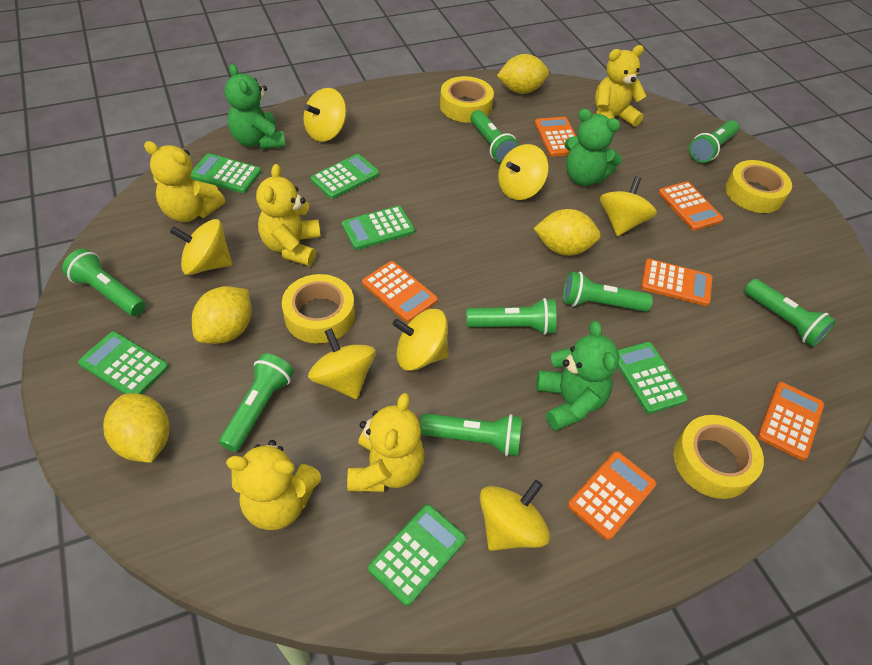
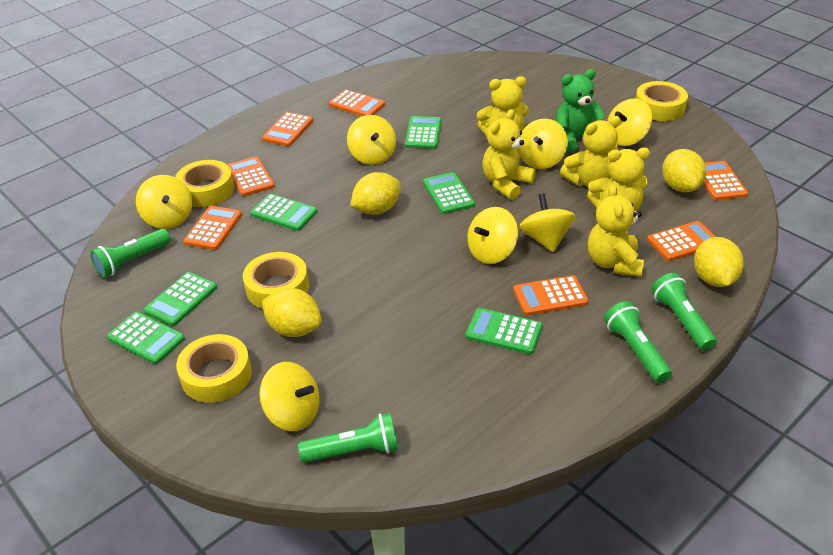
green flashlight: 8 -> 4
green teddy bear: 3 -> 1
orange calculator: 6 -> 7

